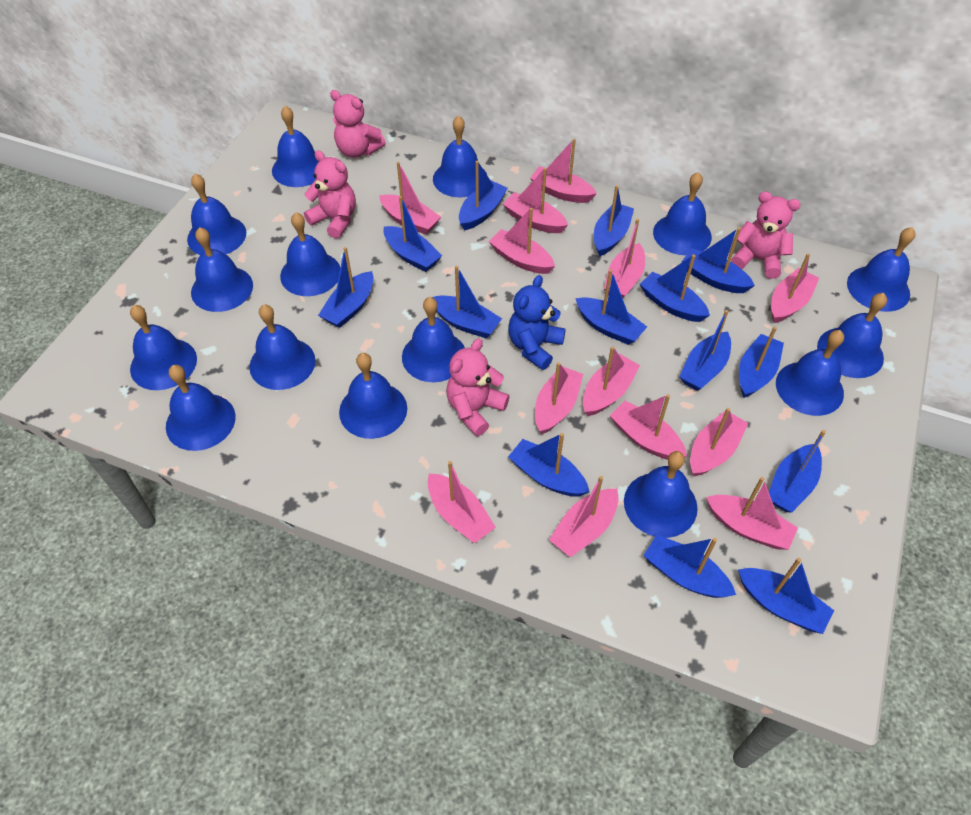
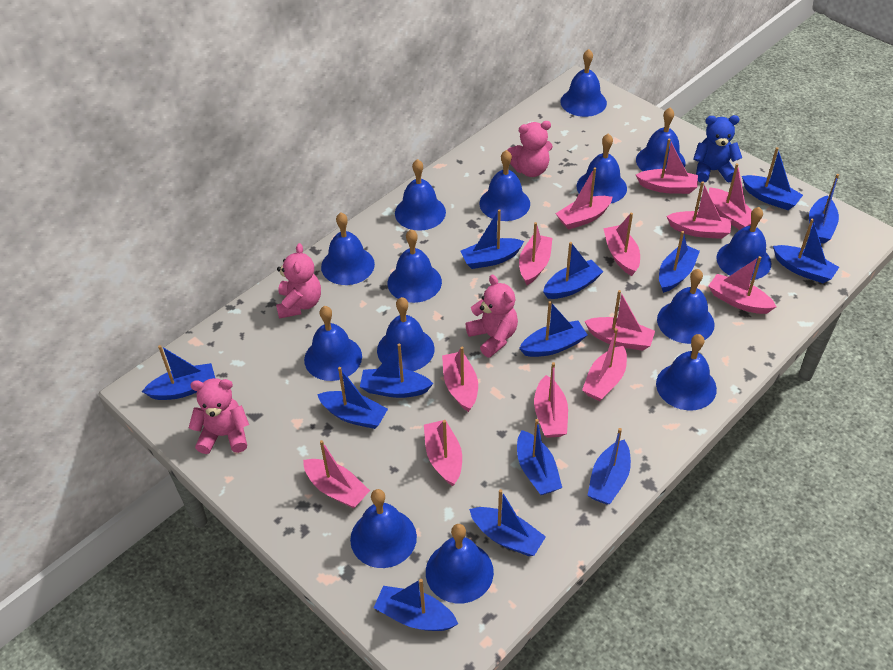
blue bell: 15 -> 14

